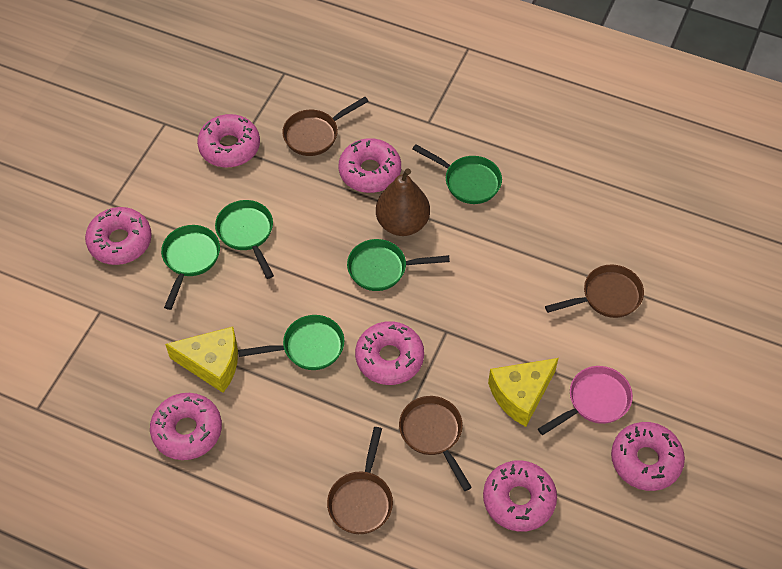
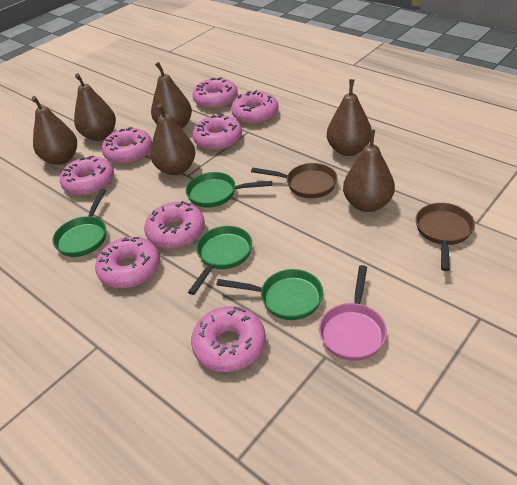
brown pan: 4 -> 2
brown pear: 1 -> 6
green pan: 5 -> 4
pink donut: 7 -> 8
yellow cheese: 2 -> 0

